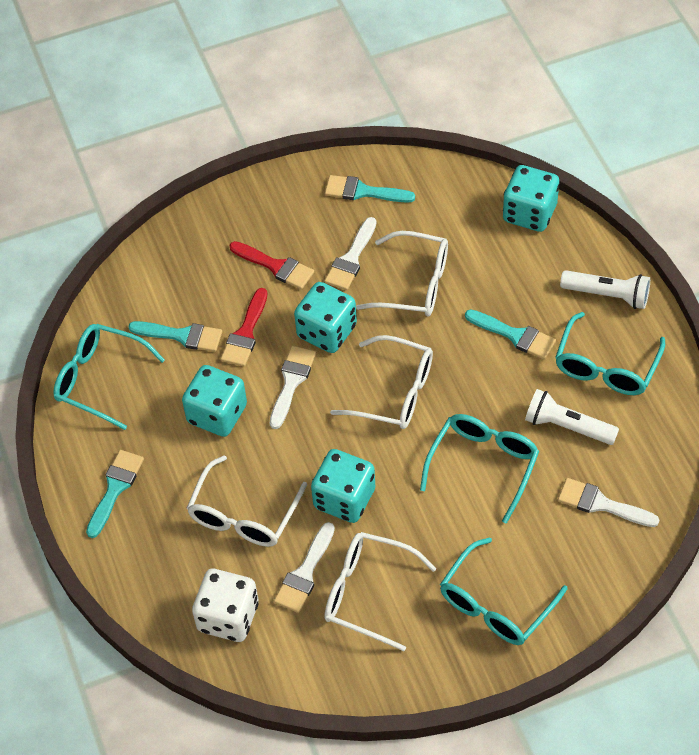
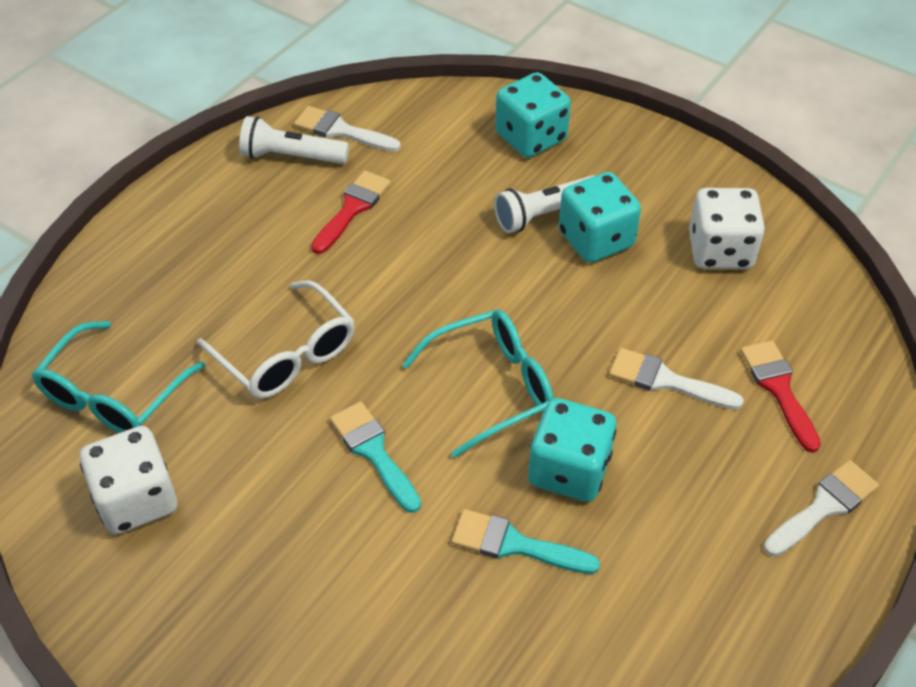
turquoise brush: 4 -> 2
turquoise dice: 4 -> 3
turquoise glasses: 4 -> 2
white brush: 4 -> 3
white dice: 1 -> 2
white glasses: 4 -> 1

